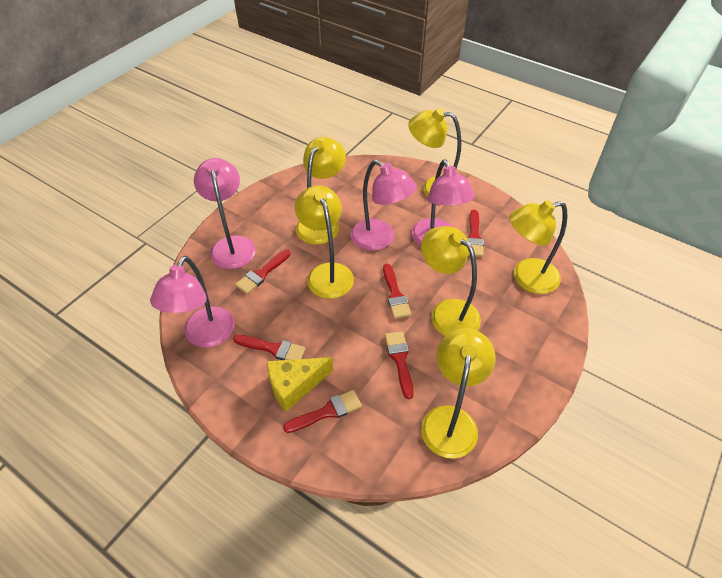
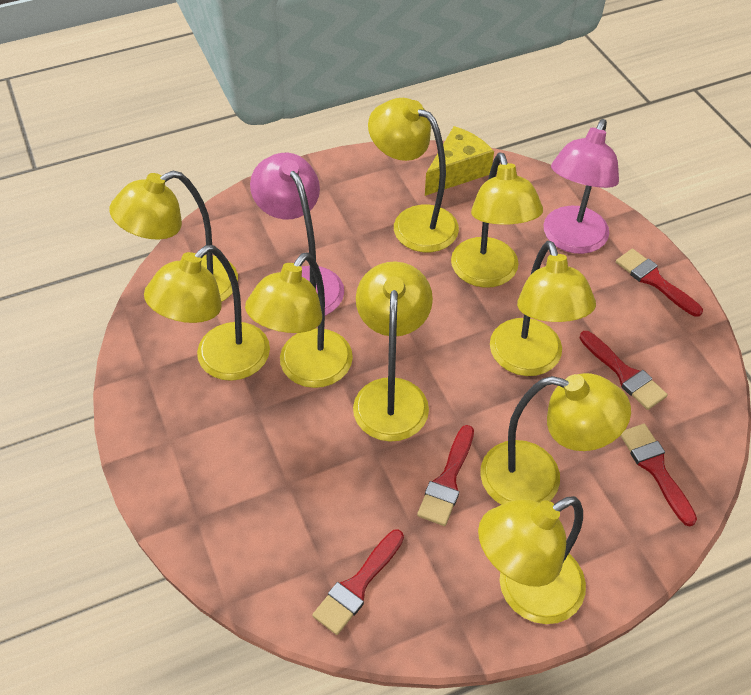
pink lamp: 4 -> 2
red brush: 6 -> 5
yellow lamp: 6 -> 9

